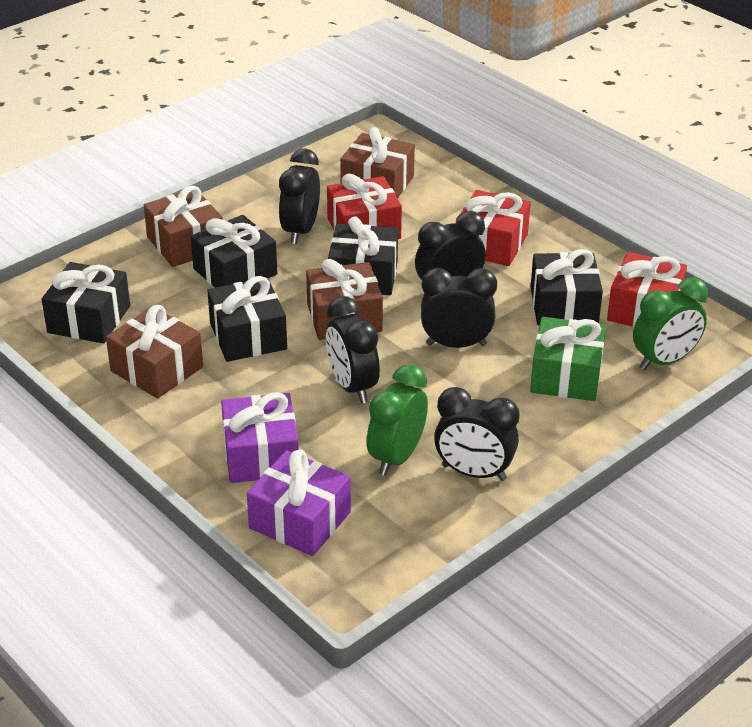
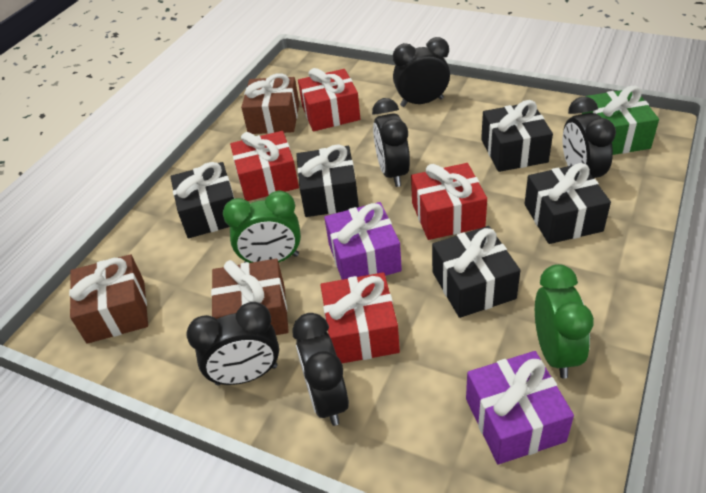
brown gift: 4 -> 3
red gift: 3 -> 4

